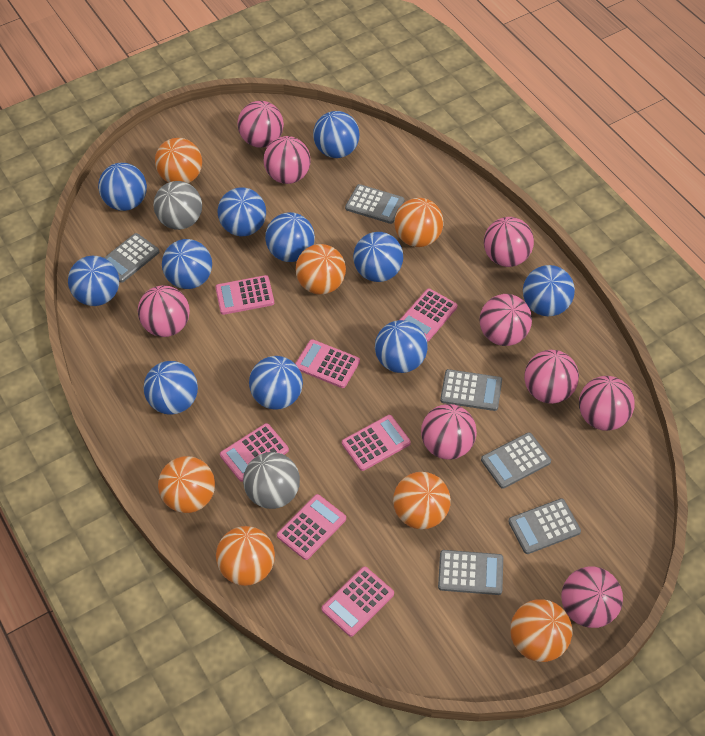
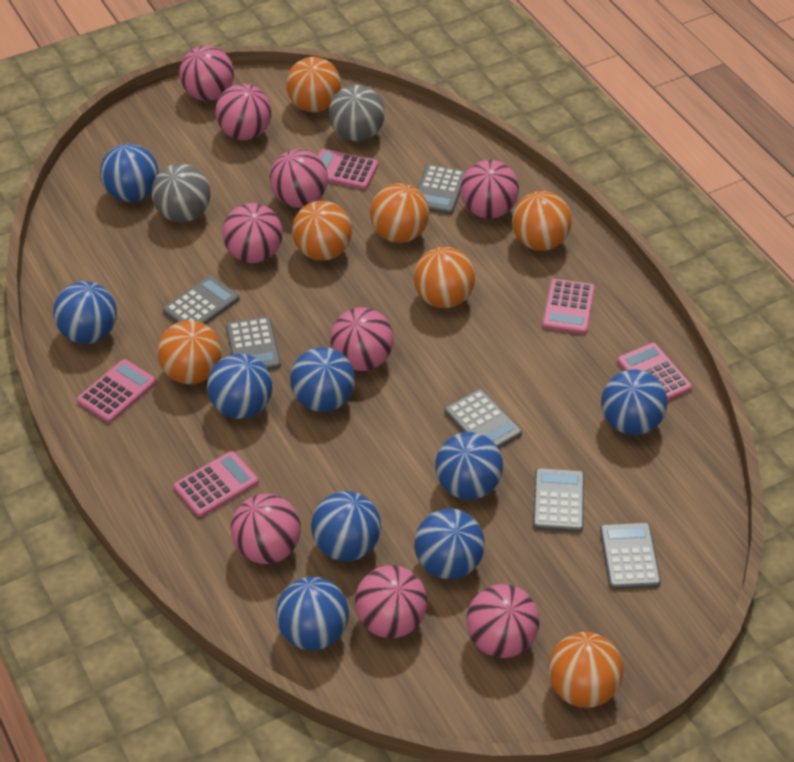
blue ball: 11 -> 9
pink calculator: 7 -> 5

